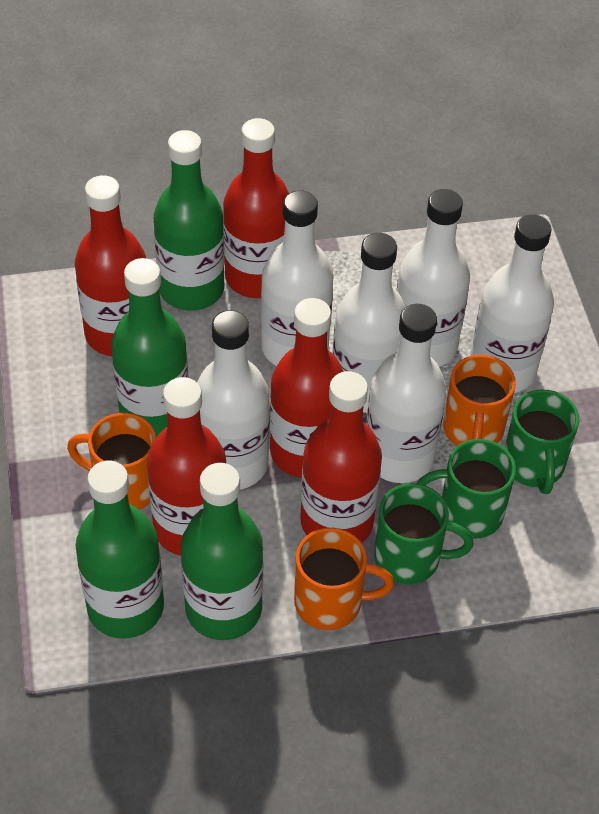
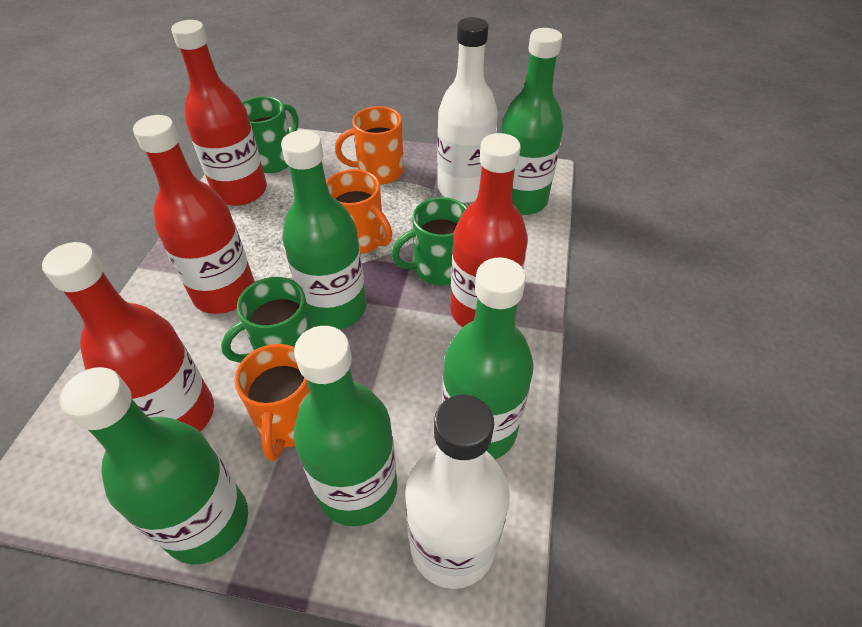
green bottle: 4 -> 5
red bottle: 5 -> 4
white bottle: 6 -> 2

